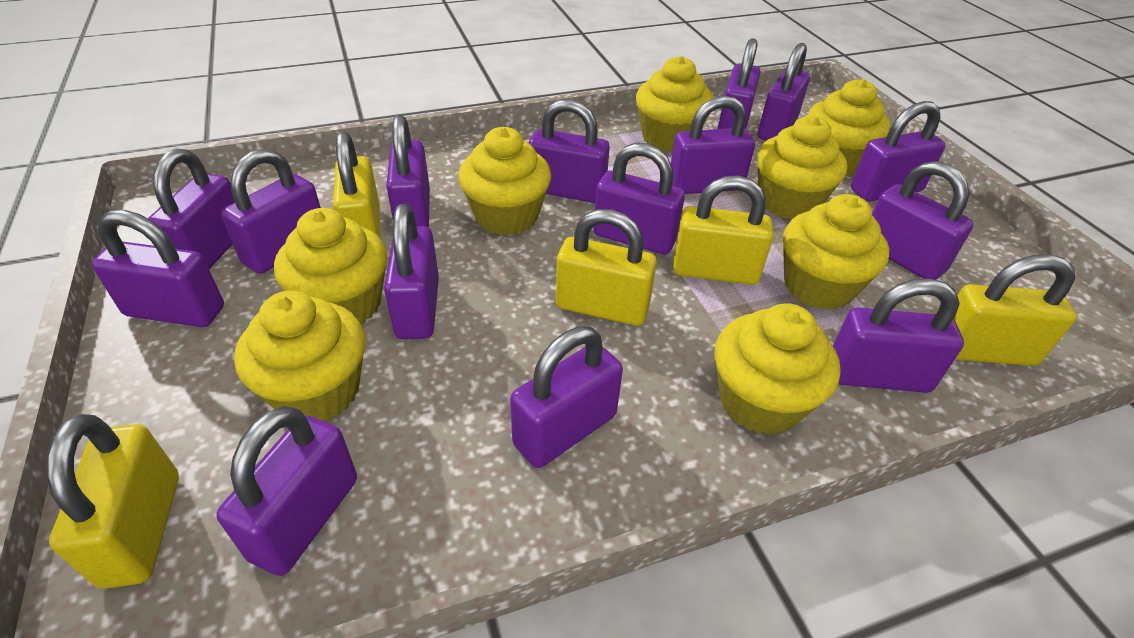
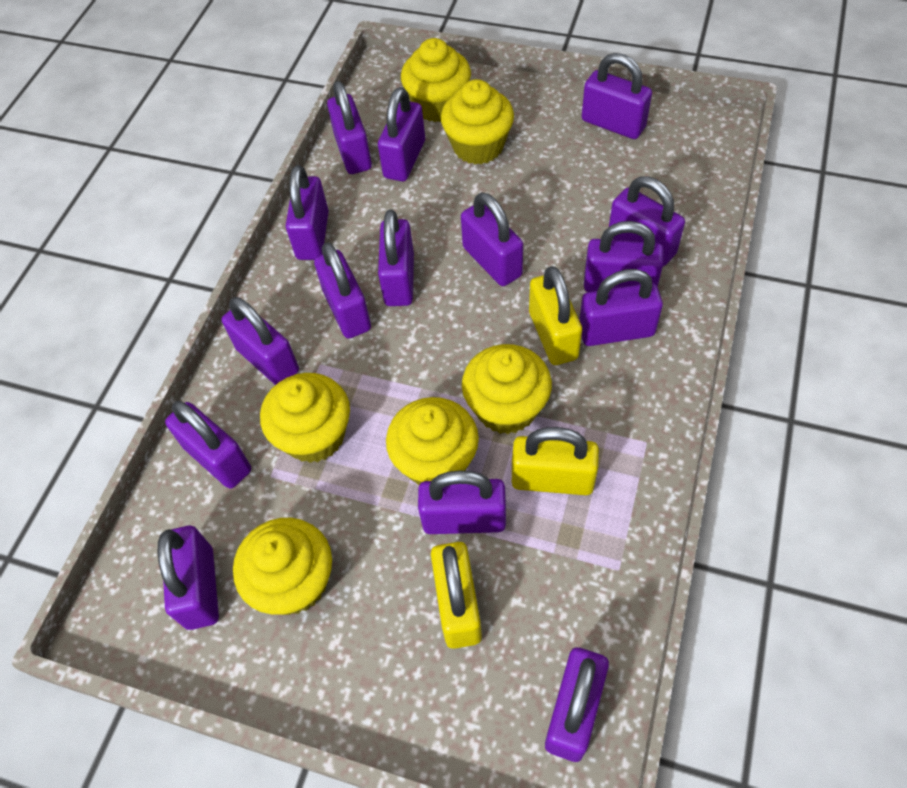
yellow cupcake: 8 -> 6
yellow padlock: 5 -> 3

